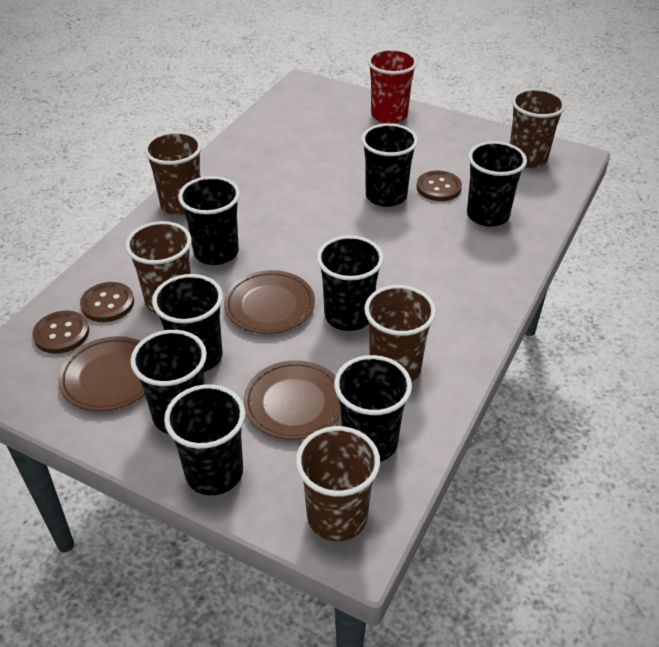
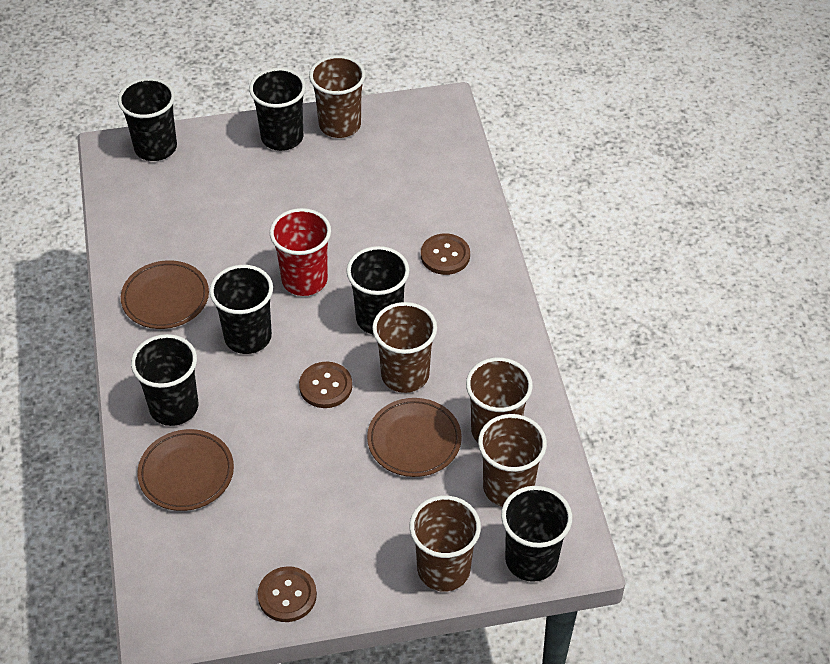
black cup: 8 -> 6

